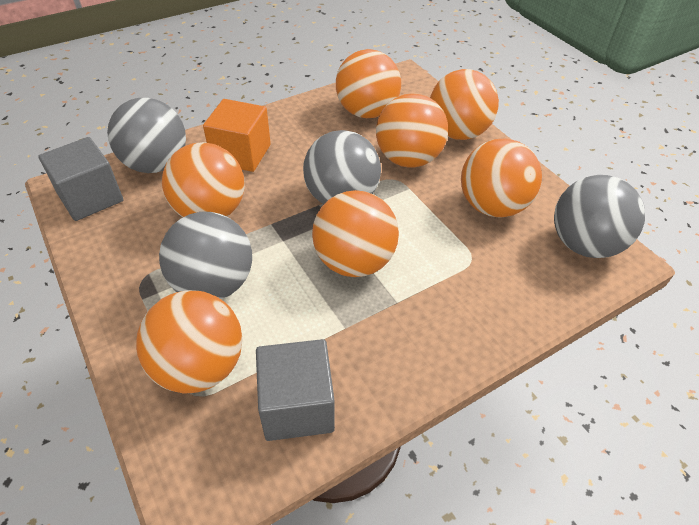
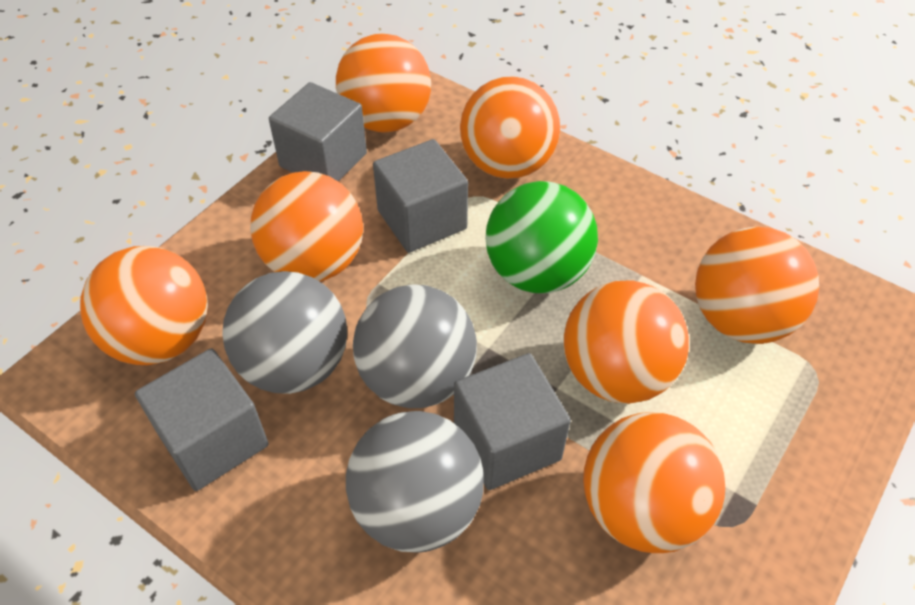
green ball: 0 -> 1
grey ball: 4 -> 3
grey cube: 2 -> 4
orange cube: 1 -> 0

